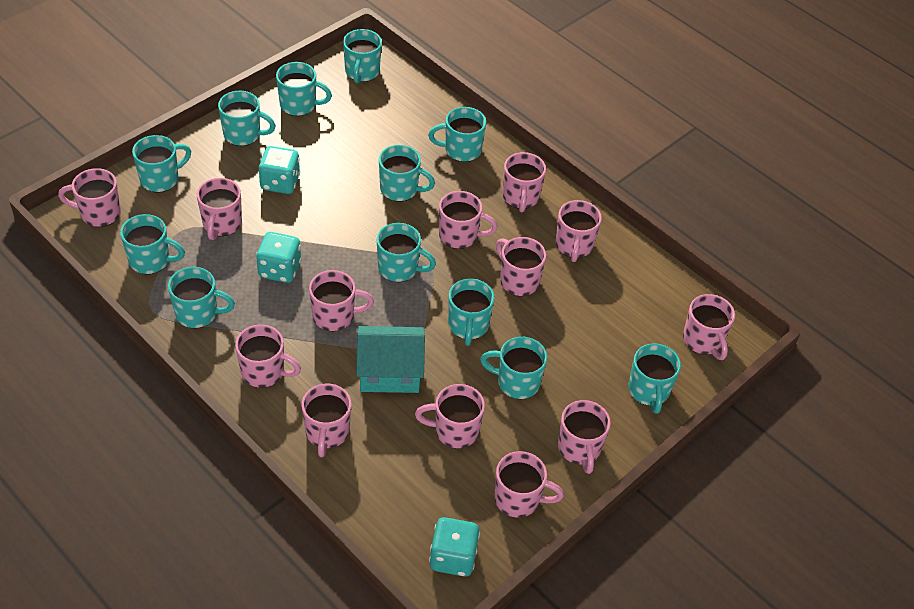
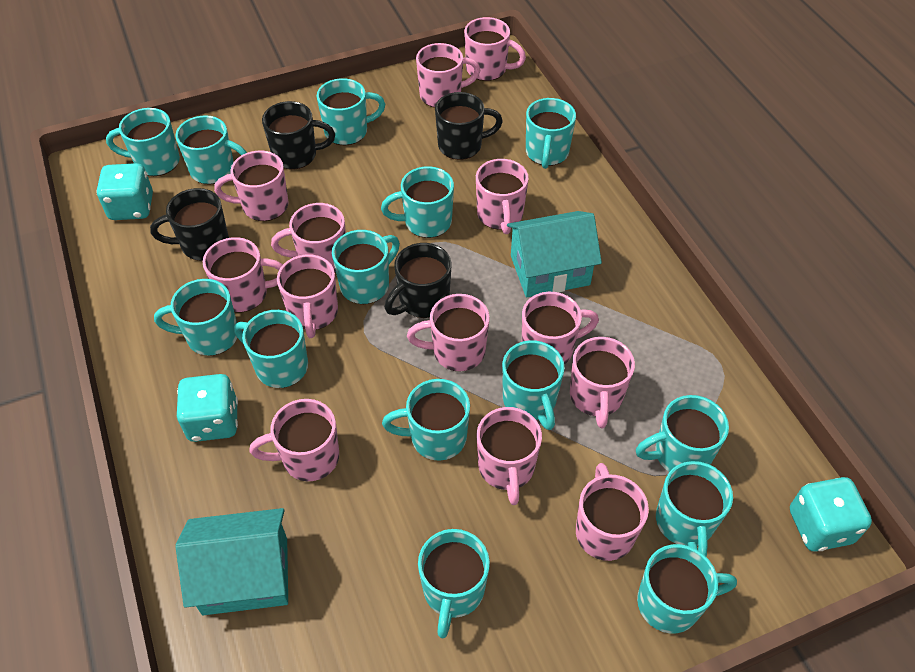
black mug: 0 -> 4
turquoise house: 1 -> 2
turquoise mug: 12 -> 14

